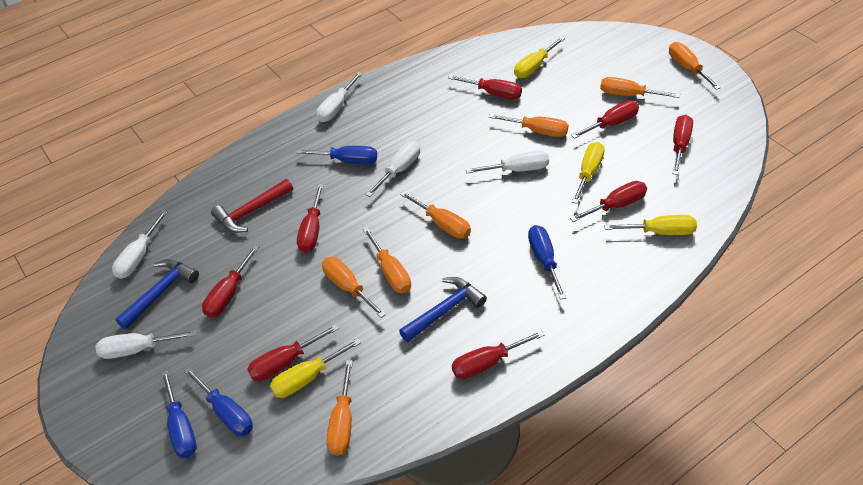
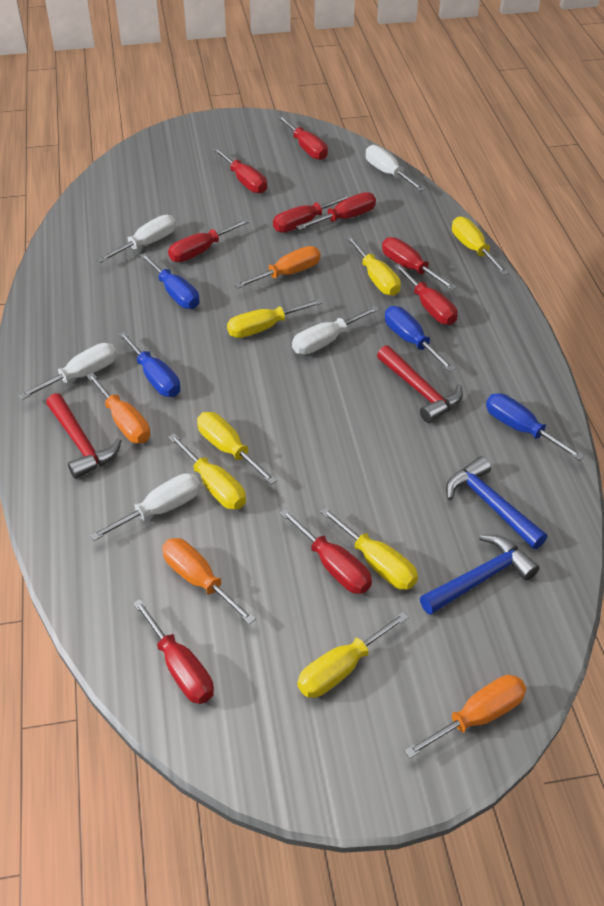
orange screwdriver: 7 -> 4
red hammer: 1 -> 2
red screwdriver: 8 -> 9
yellow screwdriver: 4 -> 7

